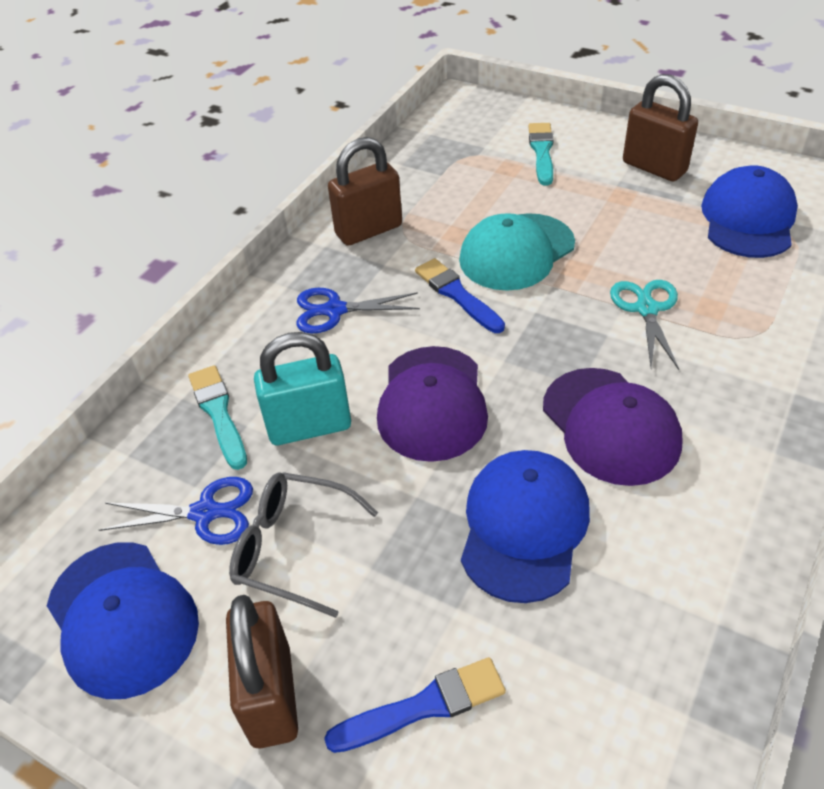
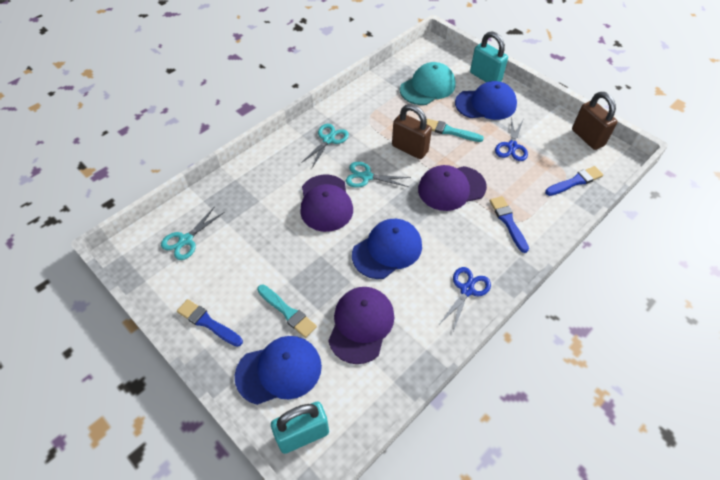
blue brush: 2 -> 3
brown padlock: 3 -> 2
grey glasses: 1 -> 0
purple cap: 2 -> 3
turquoise padlock: 1 -> 2
turquoise scissors: 1 -> 3

